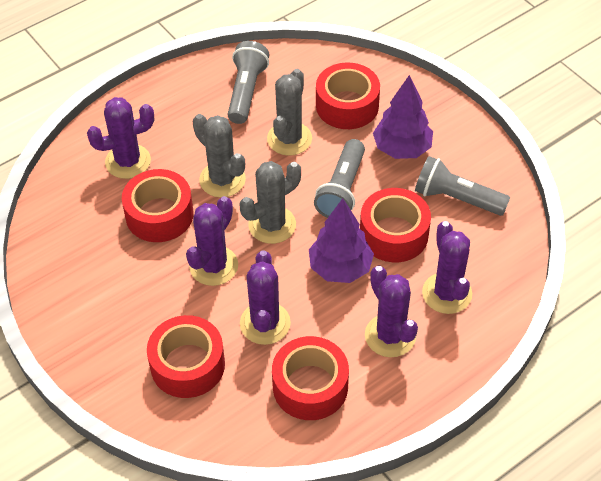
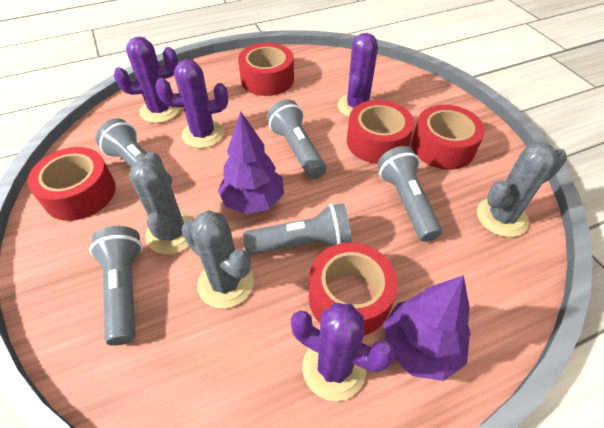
grey flashlight: 3 -> 5
purple cactus: 5 -> 4

